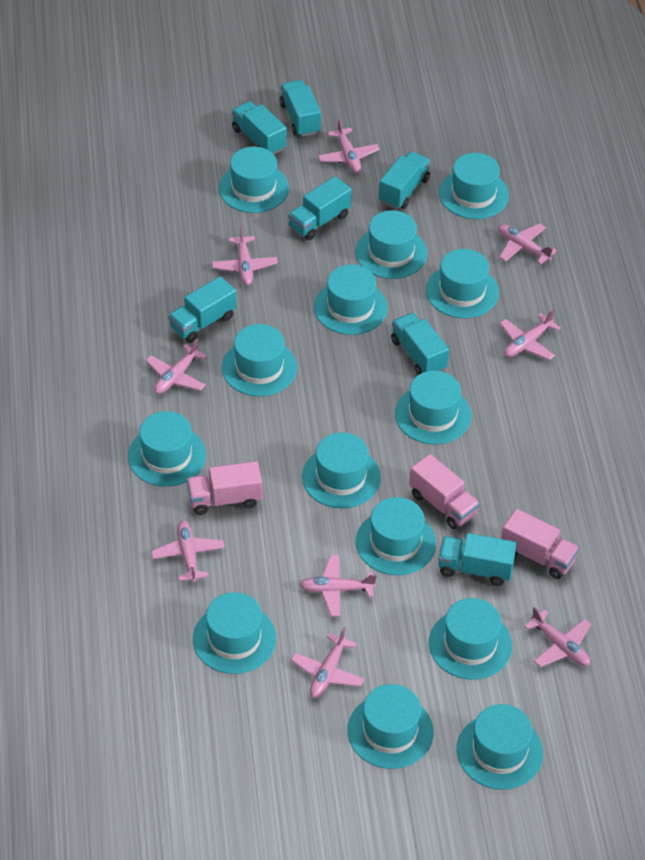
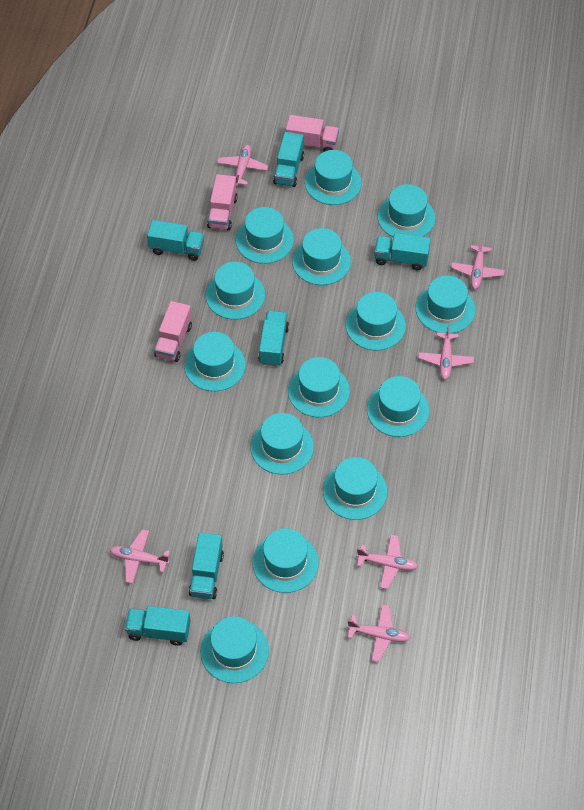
pink plane: 9 -> 6
turquoise truck: 7 -> 6

